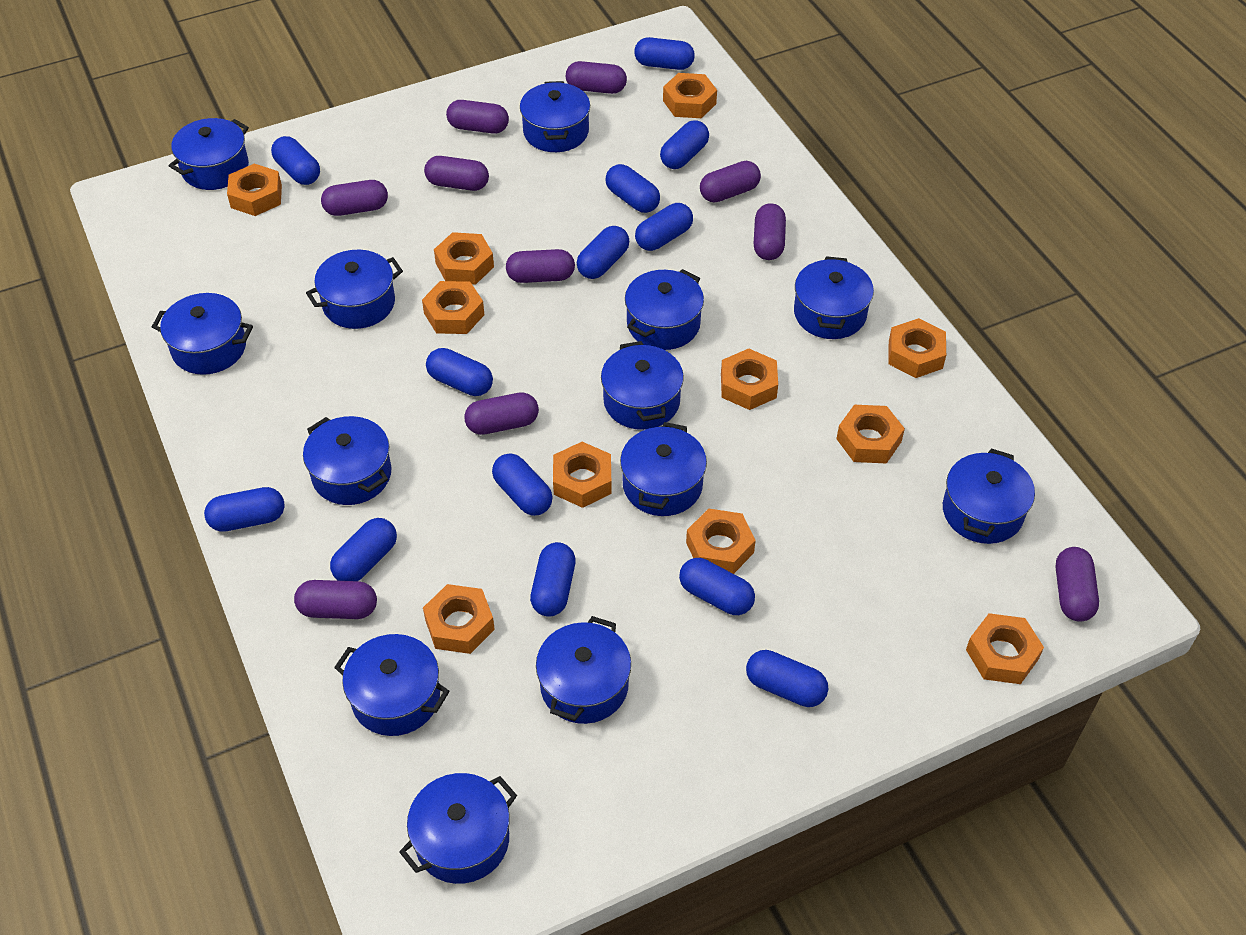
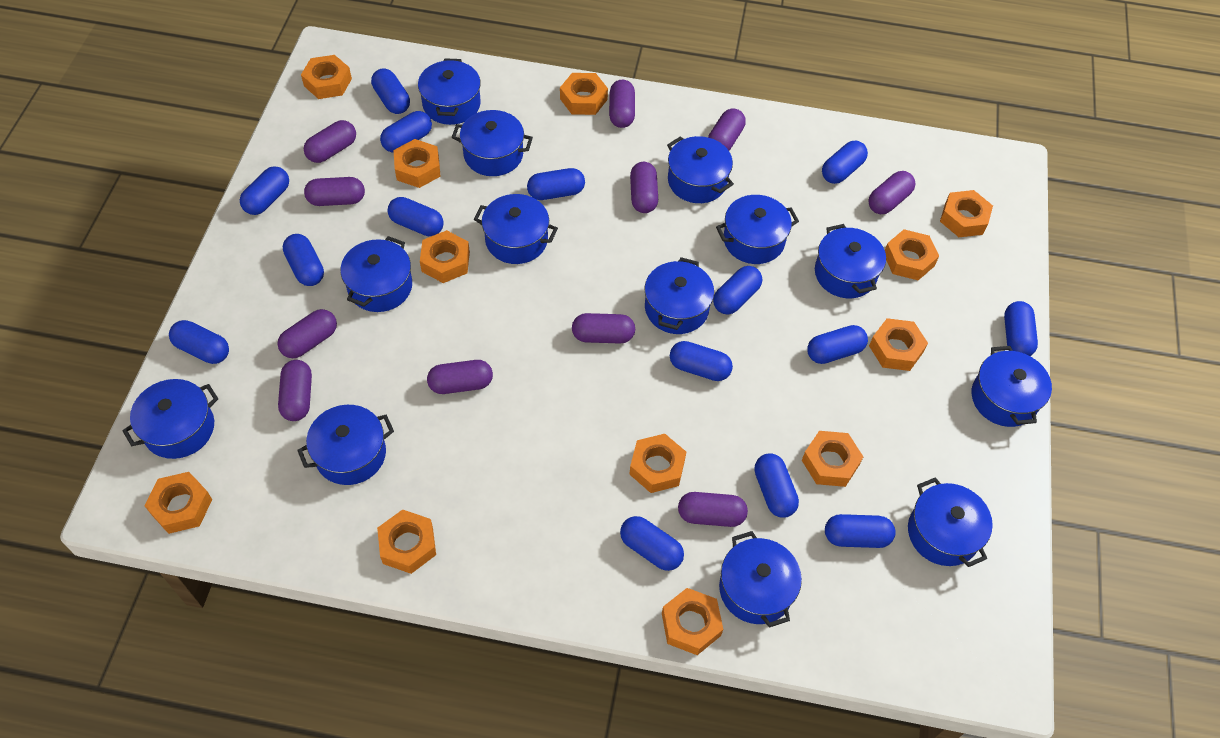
blue capsule: 13 -> 15
orange nut: 11 -> 12
purple capsule: 10 -> 11

